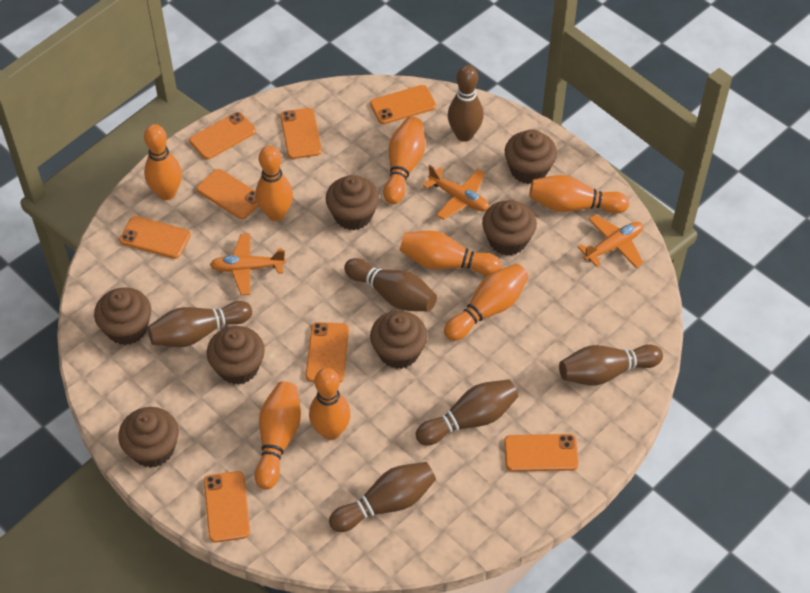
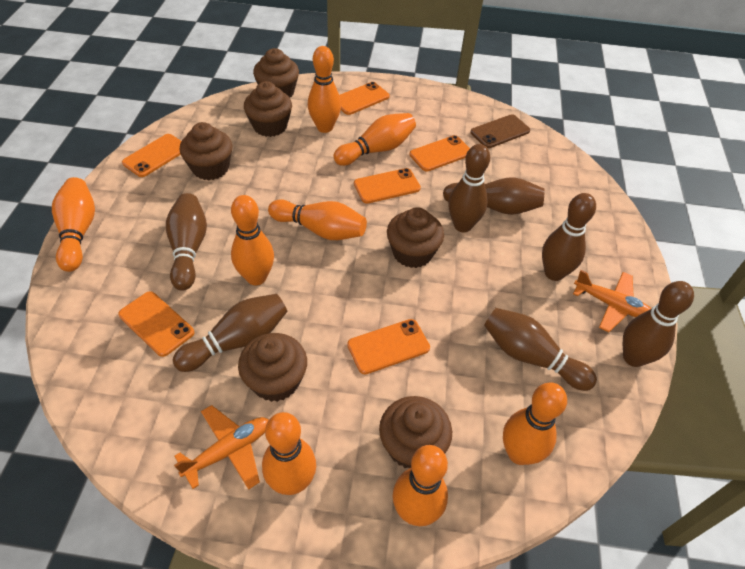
brown bowling pin: 6 -> 7
brown cupcake: 7 -> 6
brown phone: 0 -> 1
orange phone: 8 -> 6
orange plane: 3 -> 2

